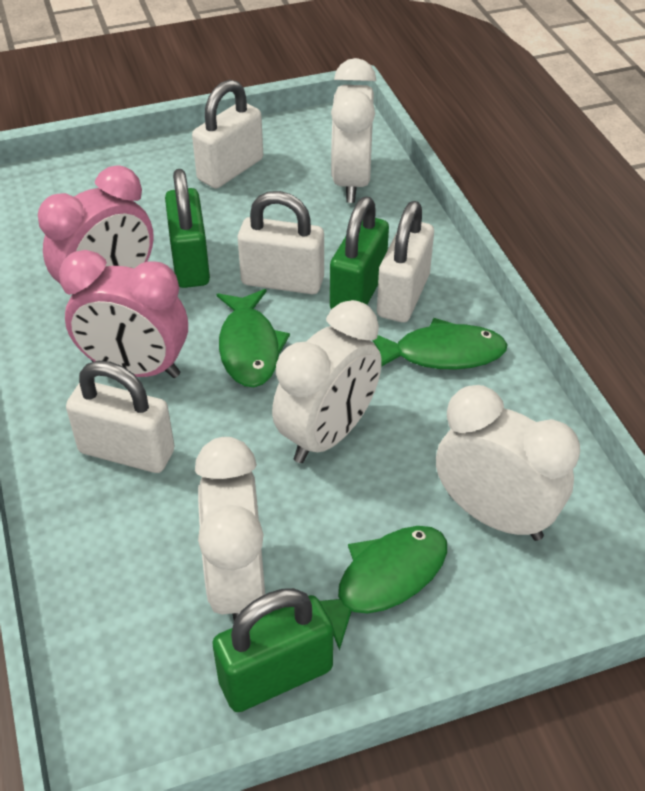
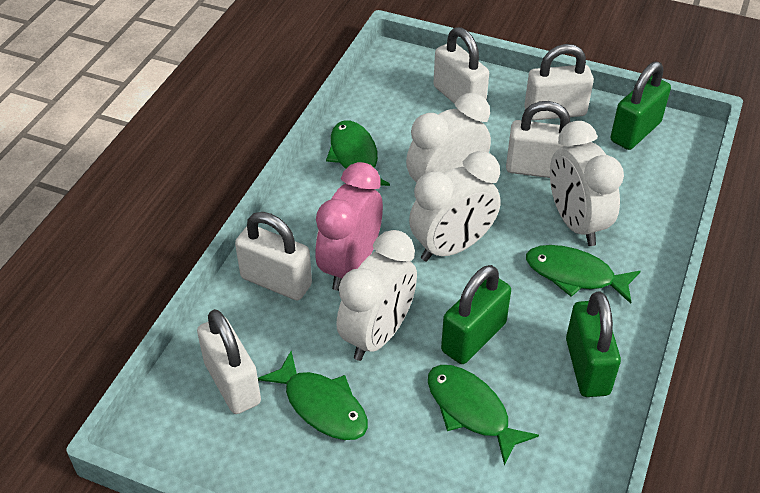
green fish: 3 -> 4
pink clock: 2 -> 1
white padlock: 4 -> 5

